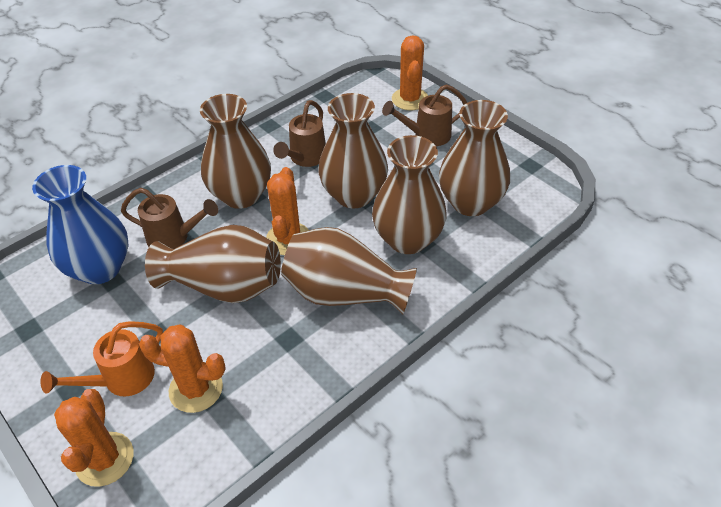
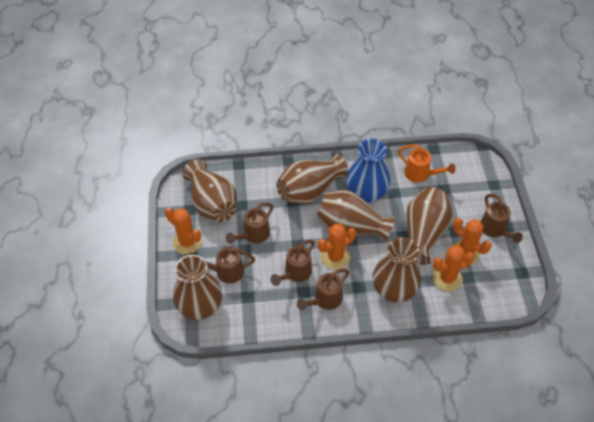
brown watering can: 3 -> 5

